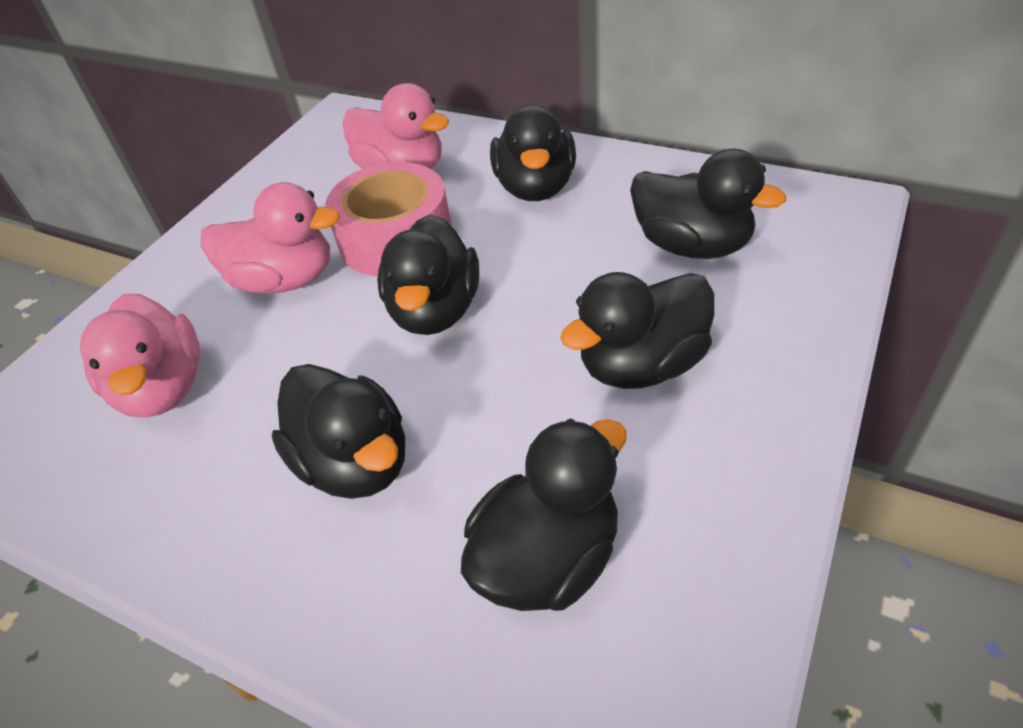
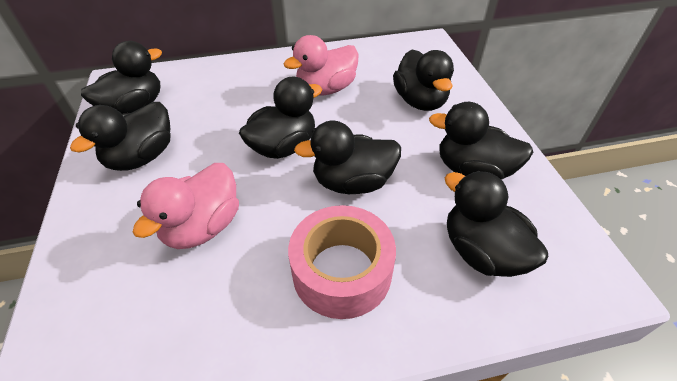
black duck: 6 -> 7
pink duck: 3 -> 2

